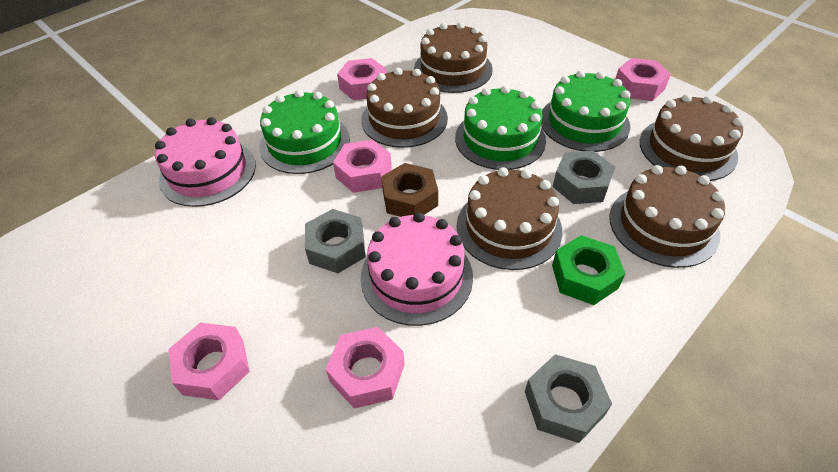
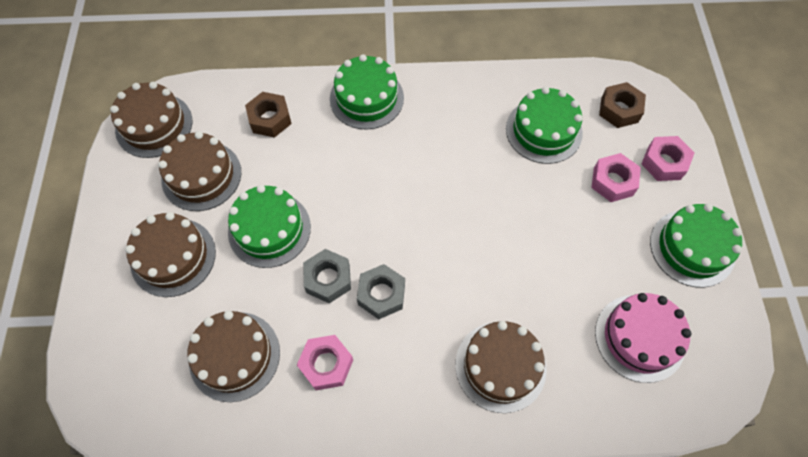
brown nut: 1 -> 2
green cake: 3 -> 4
green nut: 1 -> 0
grey nut: 3 -> 2
pink cake: 2 -> 1
pink nut: 5 -> 3

